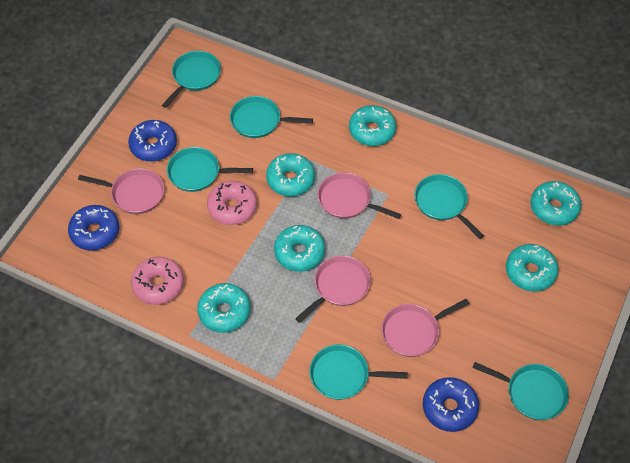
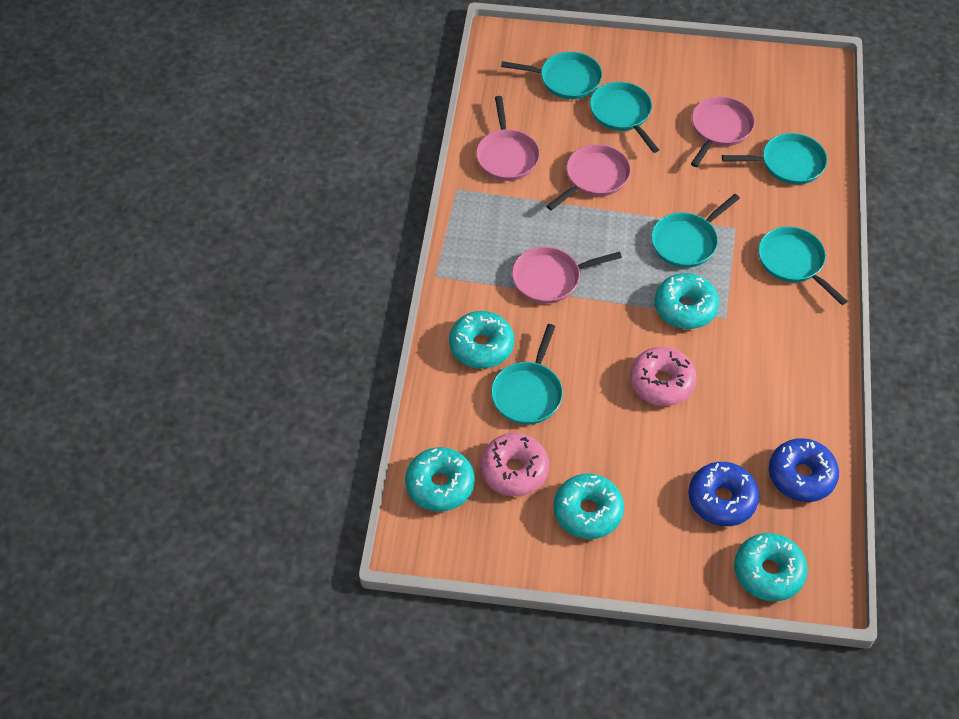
blue donut: 3 -> 2
turquoise donut: 6 -> 5

